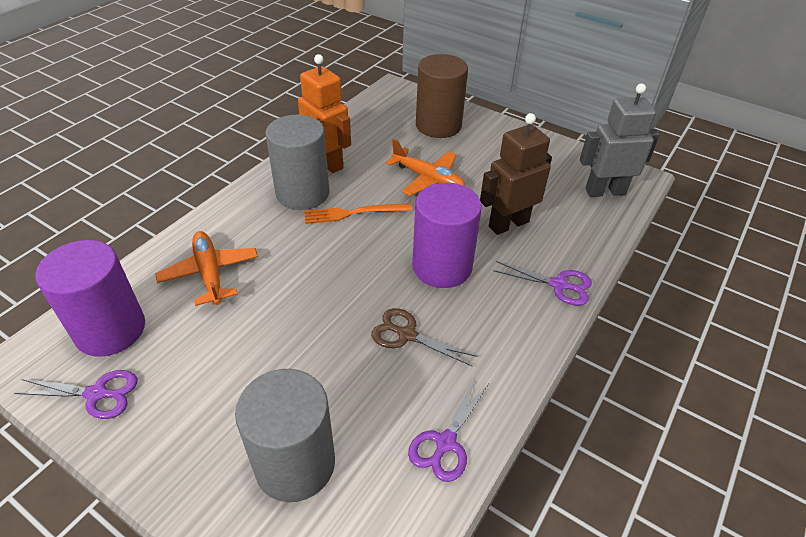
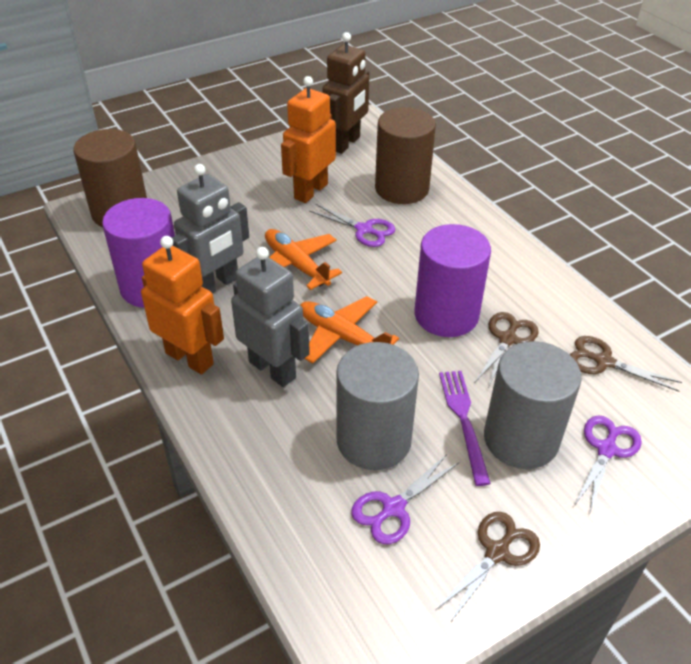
brown cylinder: 1 -> 2
brown scissors: 1 -> 3
grey robot: 1 -> 2
orange fork: 1 -> 0
orange robot: 1 -> 2
purple fork: 0 -> 1

